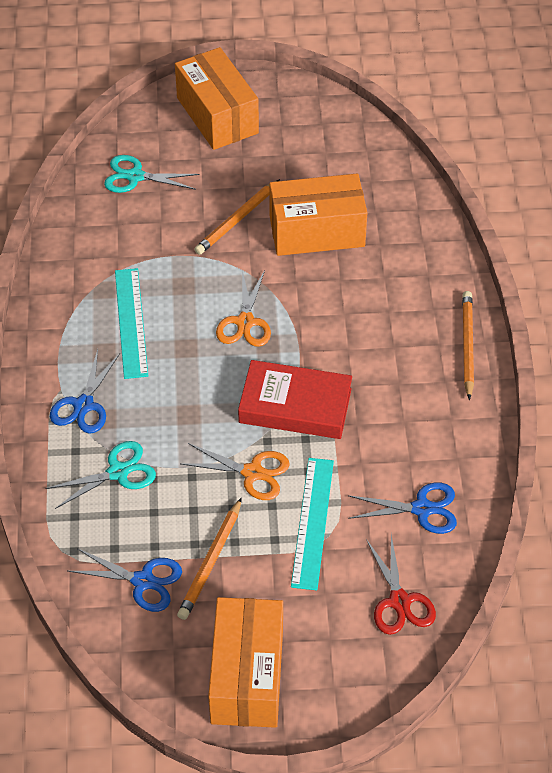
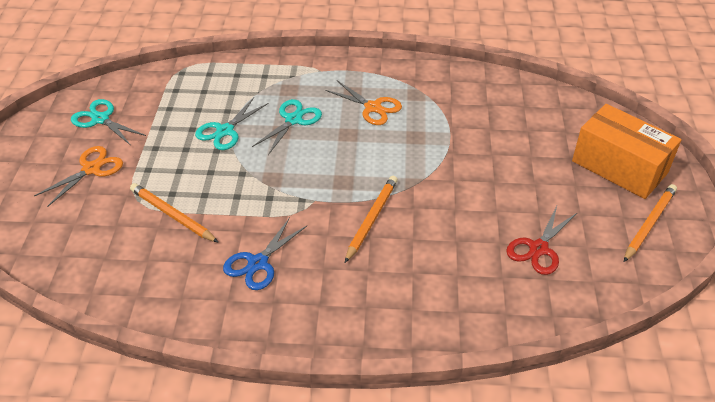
blue scissors: 3 -> 1
orange box: 3 -> 1
red book: 1 -> 0
turquoise ruler: 2 -> 0
turquoise scissors: 2 -> 3

